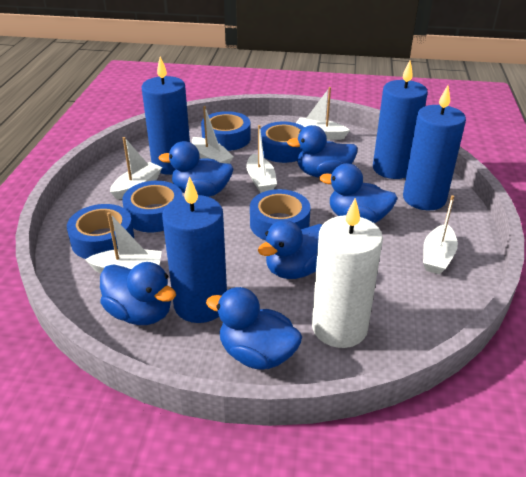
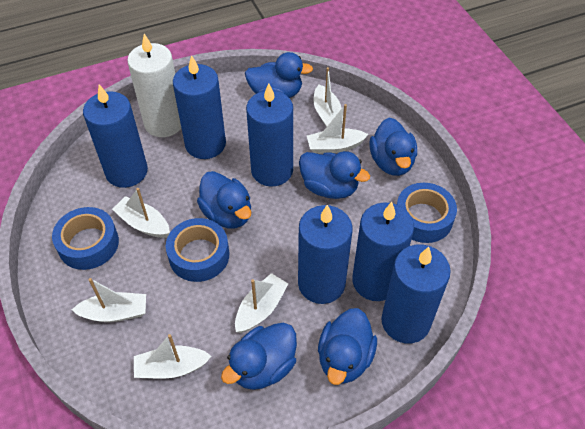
blue candle: 4 -> 6
blue tape: 5 -> 3

